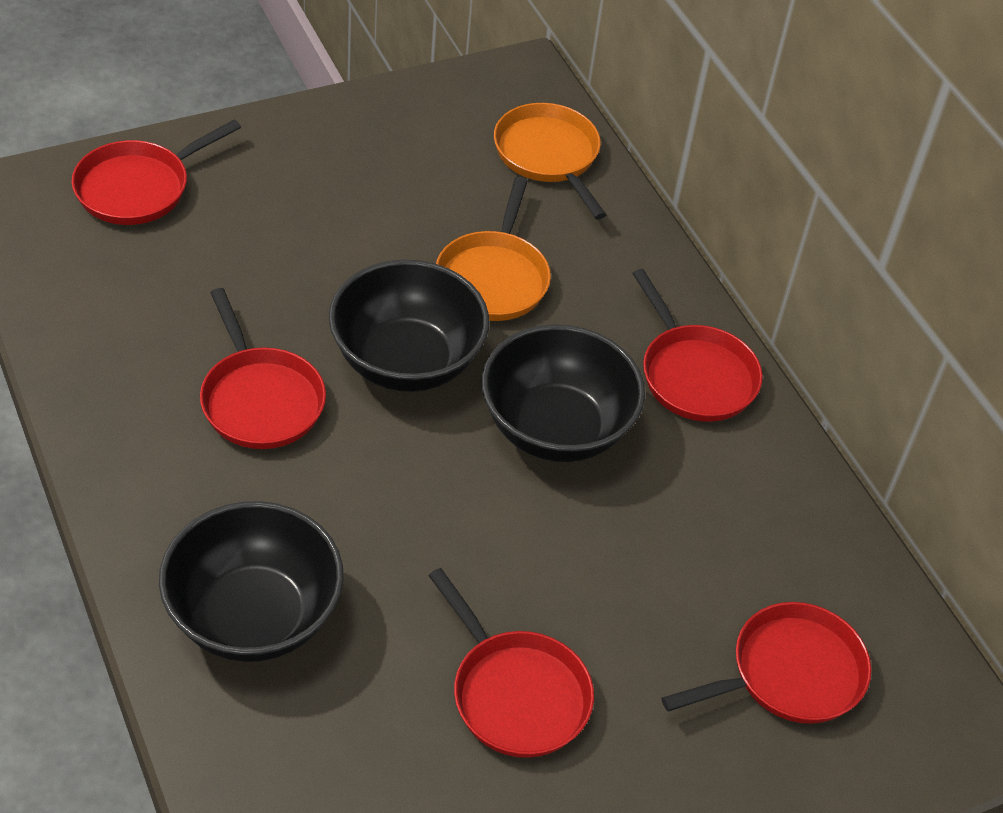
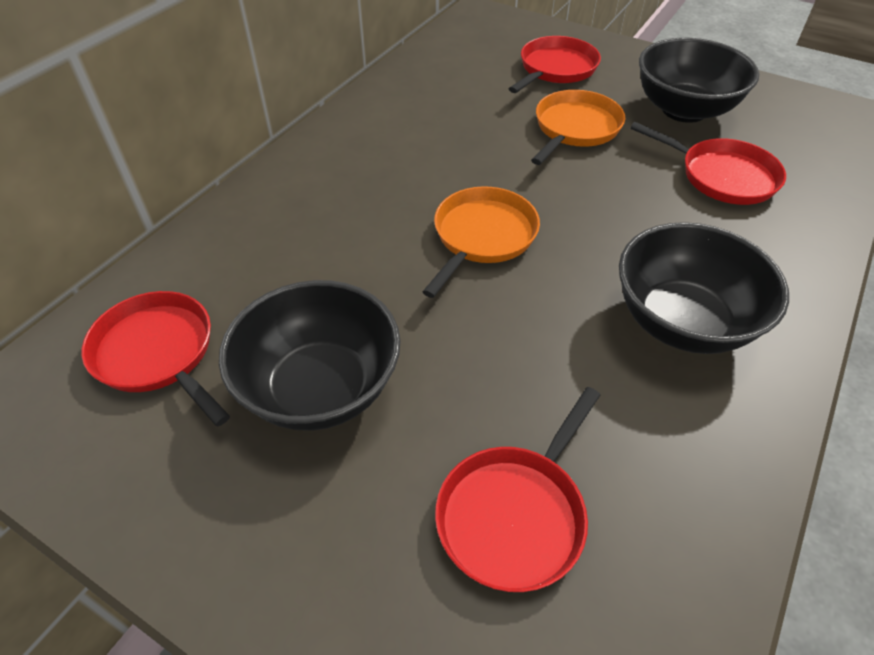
red pan: 5 -> 4

